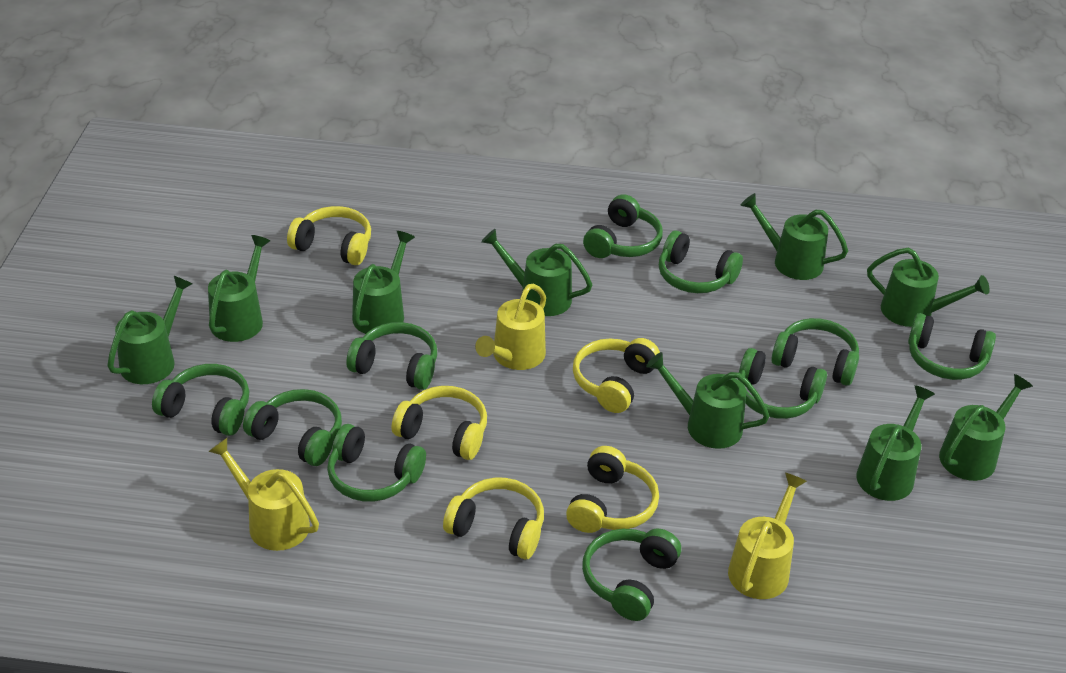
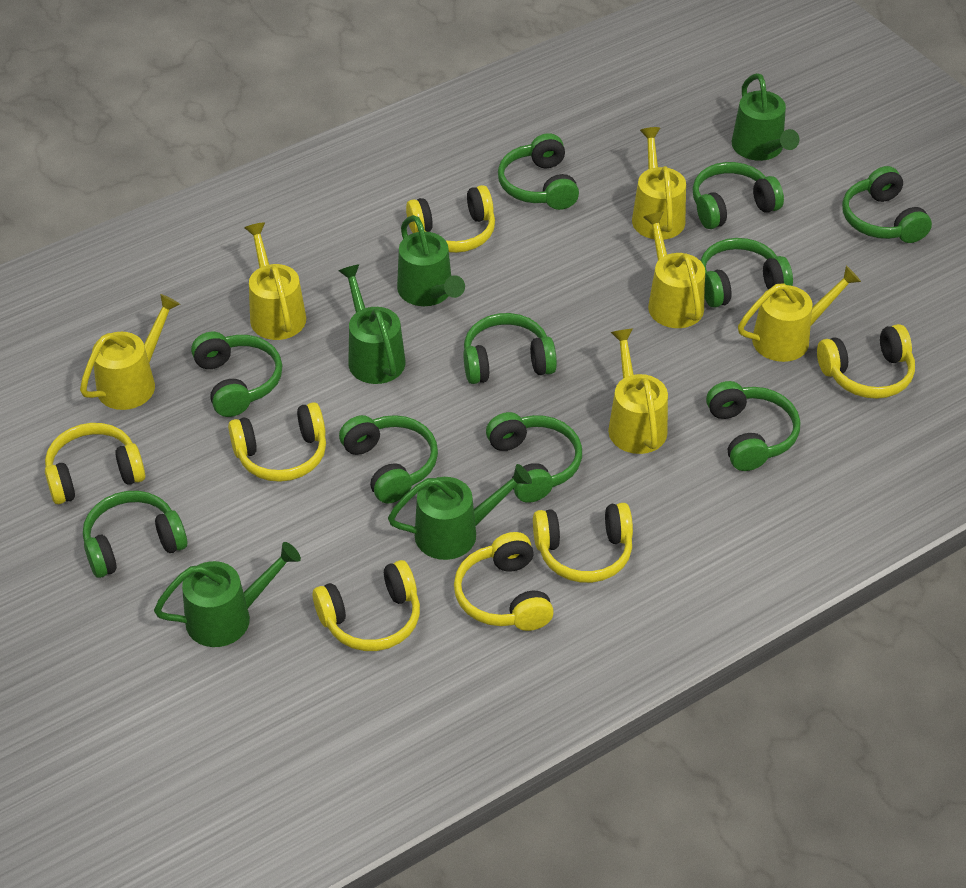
green watering can: 9 -> 5
yellow headphones: 5 -> 7
yellow watering can: 3 -> 6

